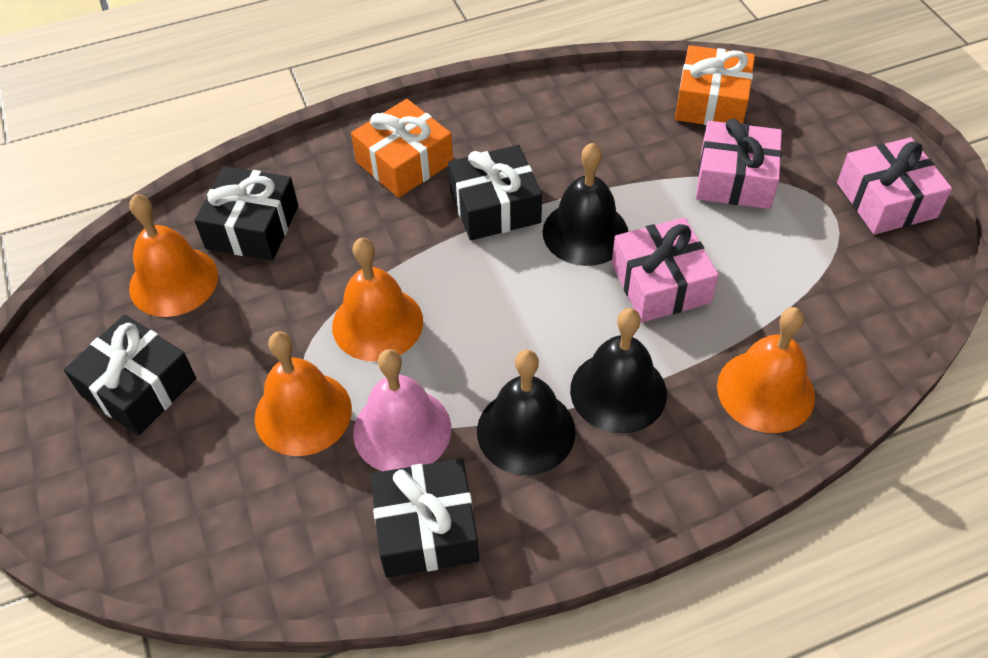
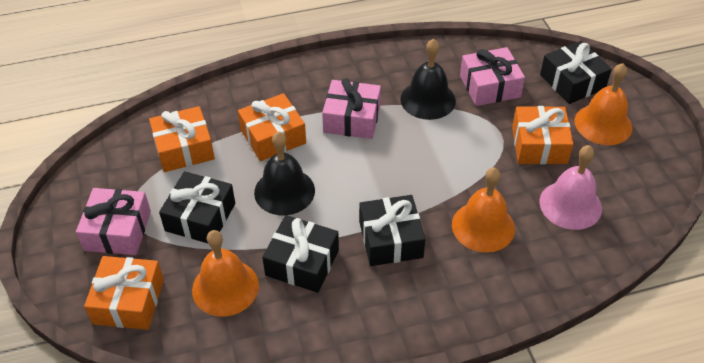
black bell: 3 -> 2
orange bell: 4 -> 3
orange gift: 2 -> 4

